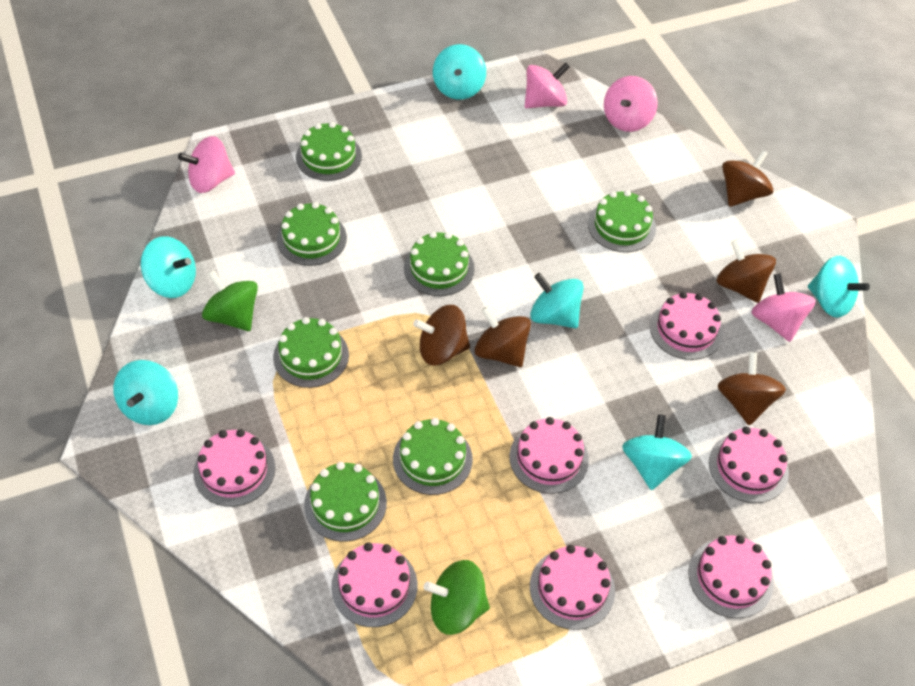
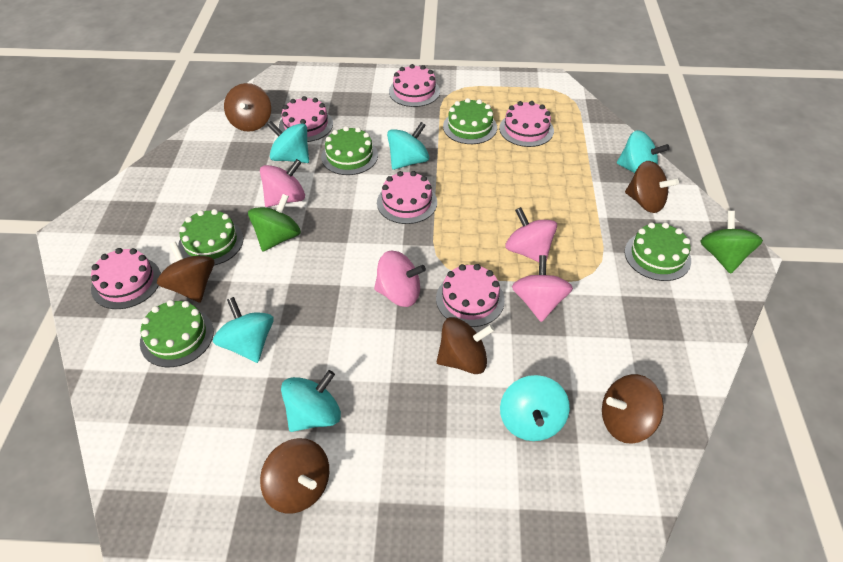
brown spinning top: 5 -> 6
green cake: 7 -> 5
pink cake: 7 -> 6

